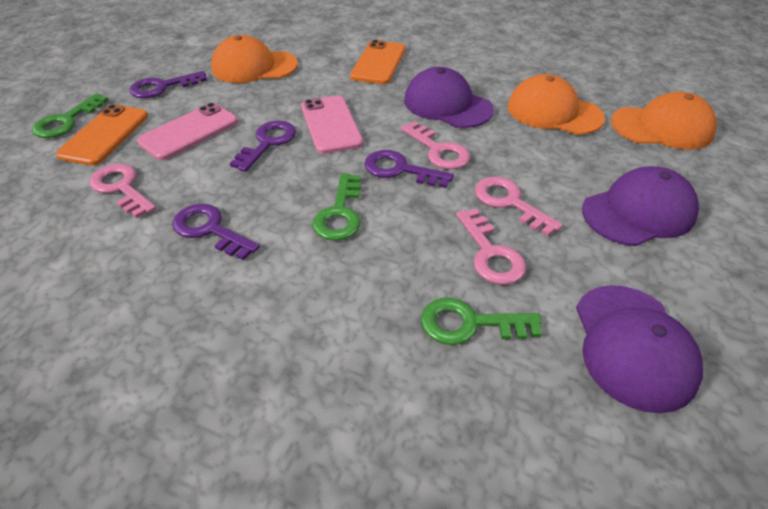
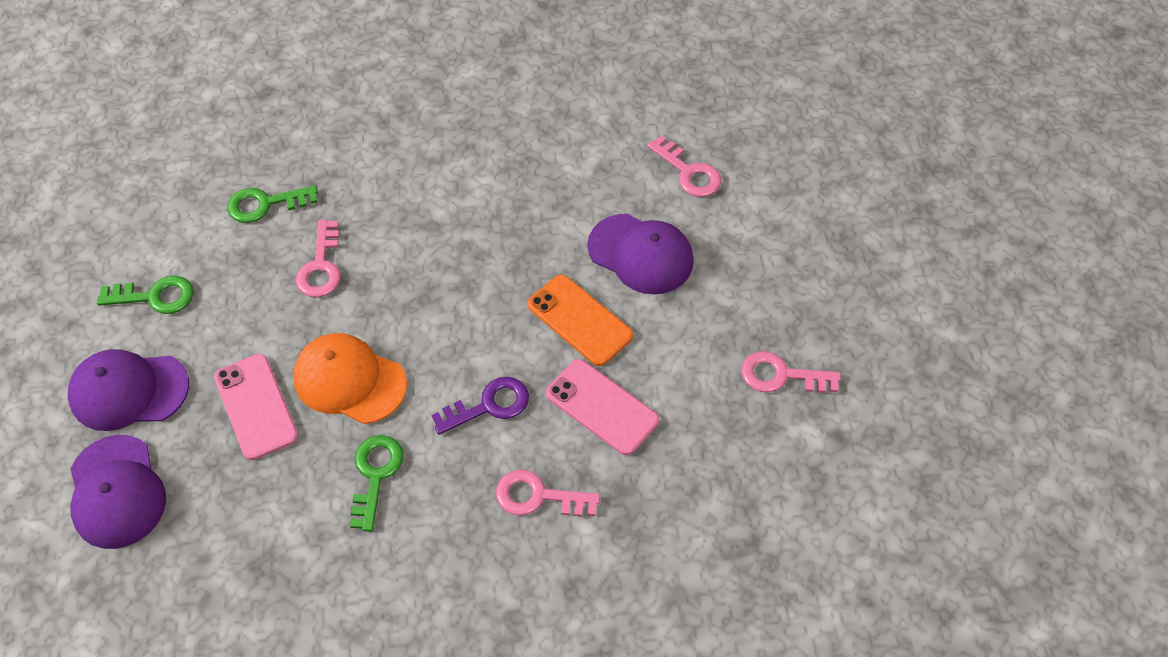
orange cap: 3 -> 1
orange phone: 2 -> 1
purple key: 4 -> 1

